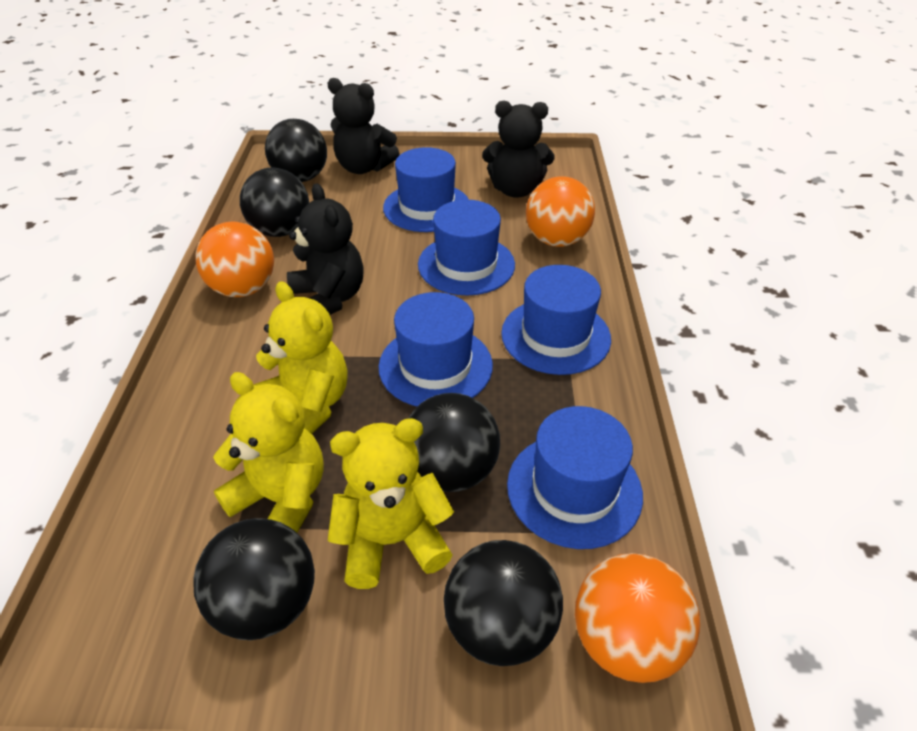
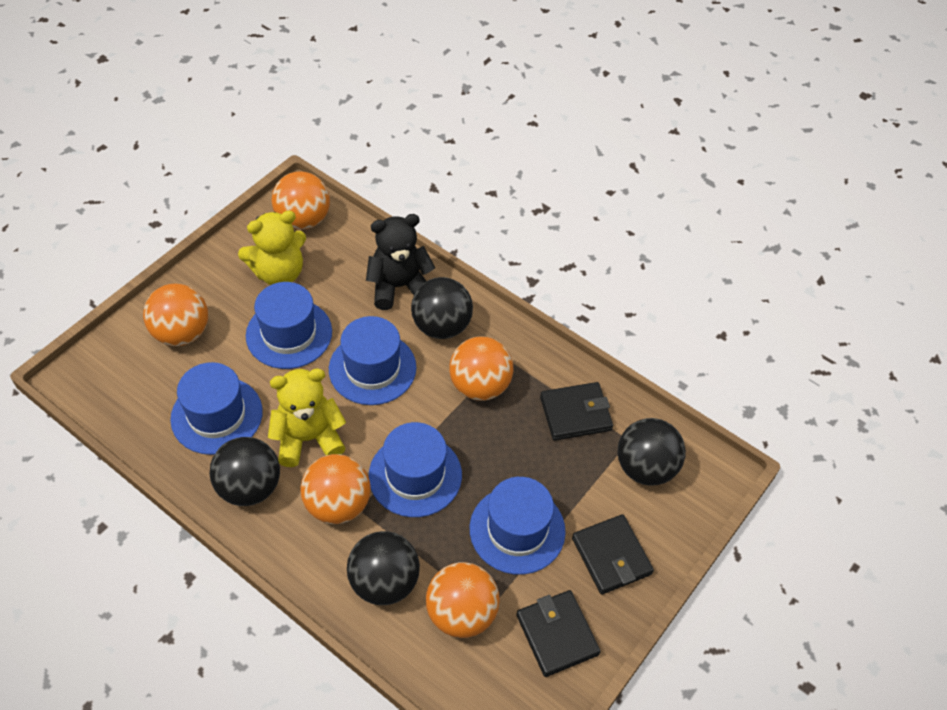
black ball: 5 -> 4
black teddy bear: 3 -> 1
black wallet: 0 -> 3
orange ball: 3 -> 5
yellow teddy bear: 3 -> 2

